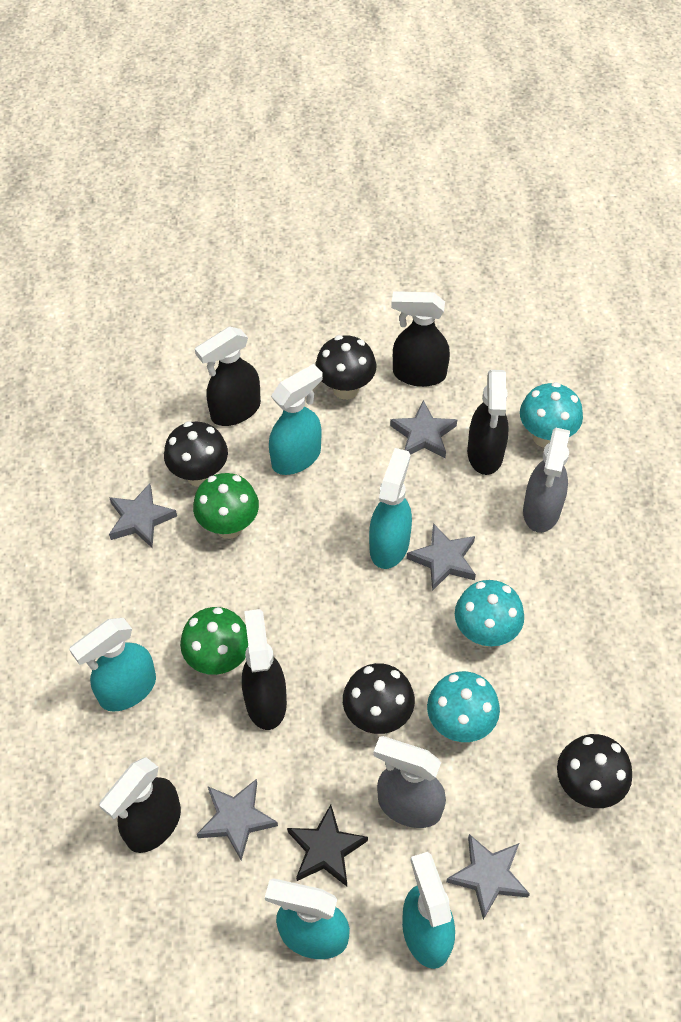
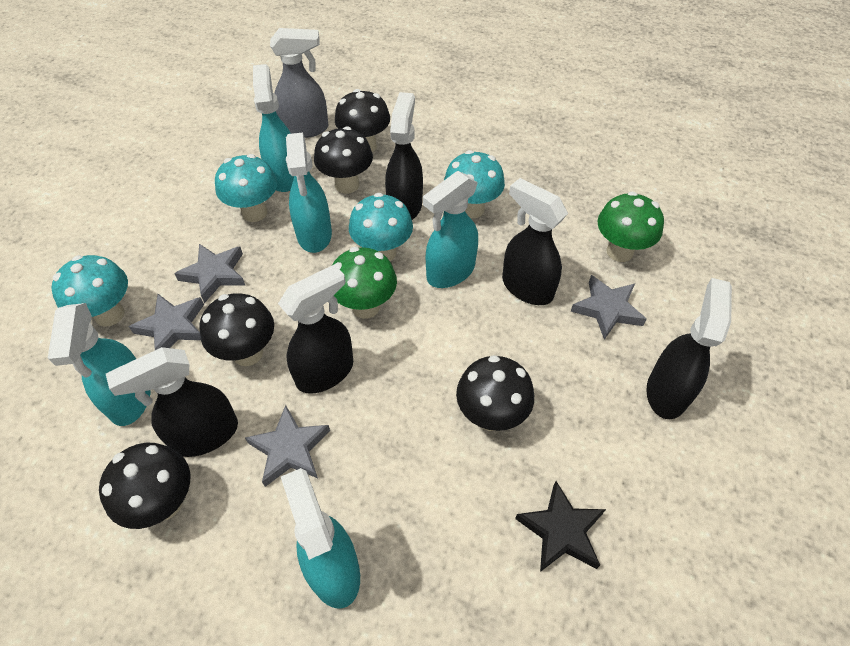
black mushroom: 4 -> 5
grey spray bottle: 2 -> 1
grey star: 5 -> 4
turquoise mushroom: 3 -> 4

